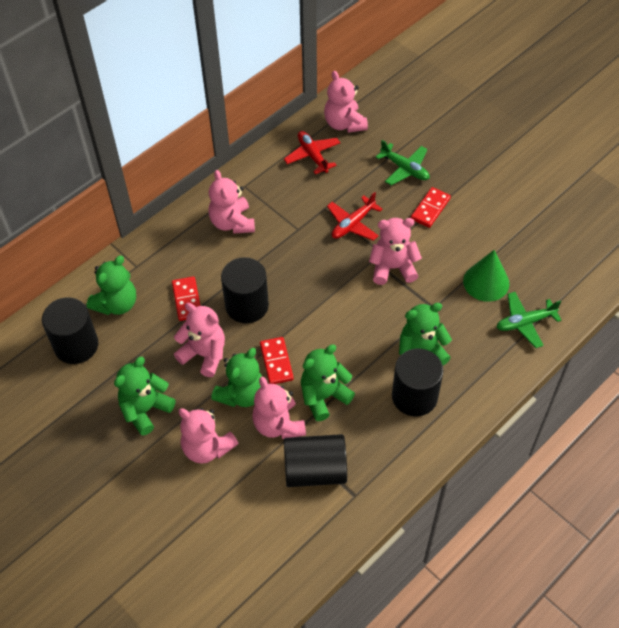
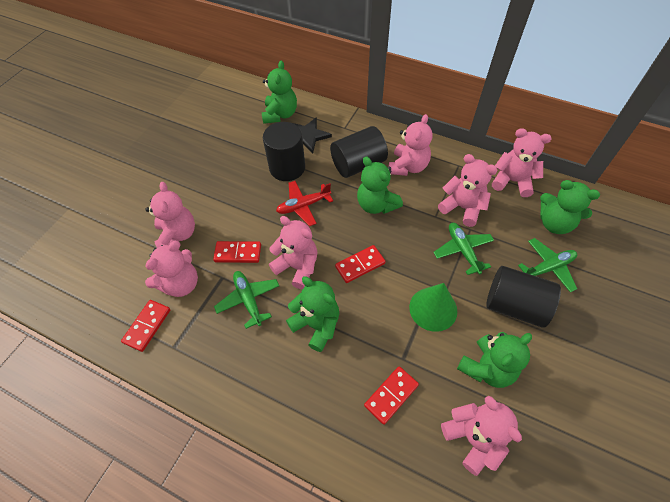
black cylinder: 4 -> 3
black star: 0 -> 1
green plane: 2 -> 3
pink teddy bear: 6 -> 7
red domino: 3 -> 4
red plane: 2 -> 1

